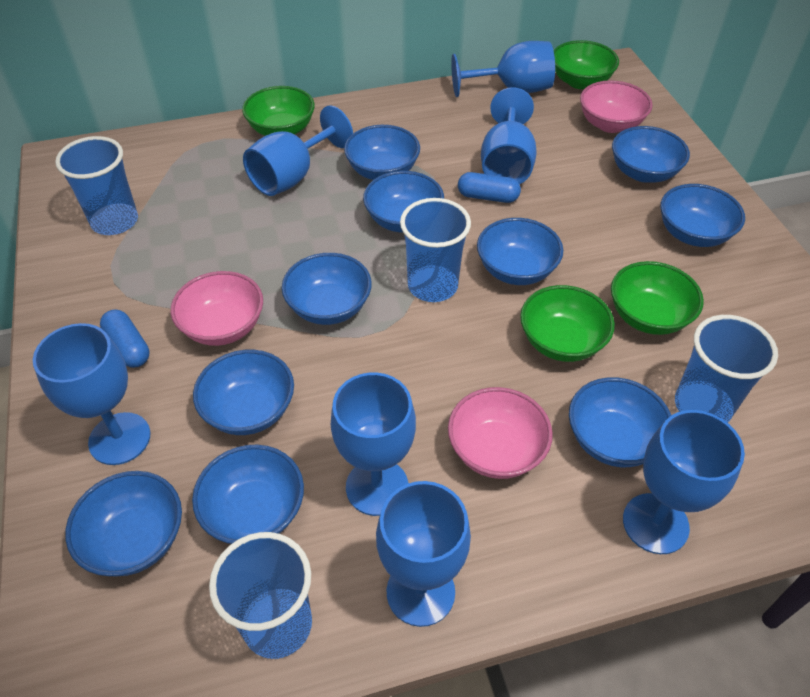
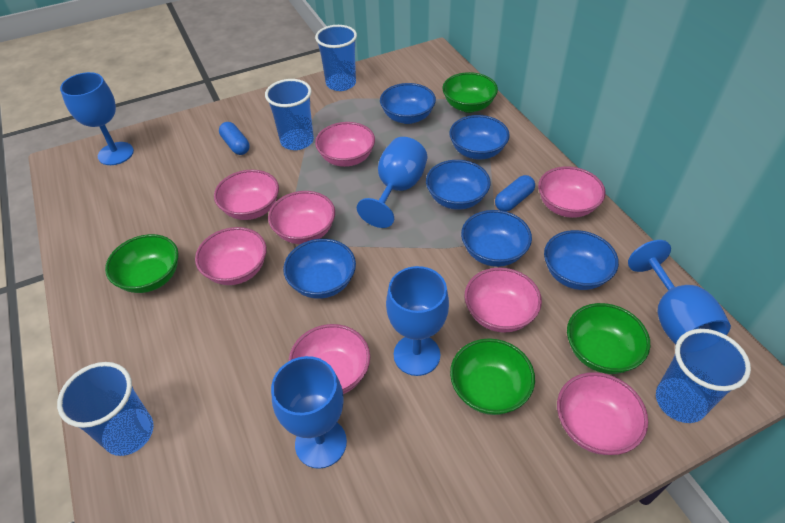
blue bowl: 10 -> 6
blue goblet: 7 -> 5
pink bowl: 3 -> 8

